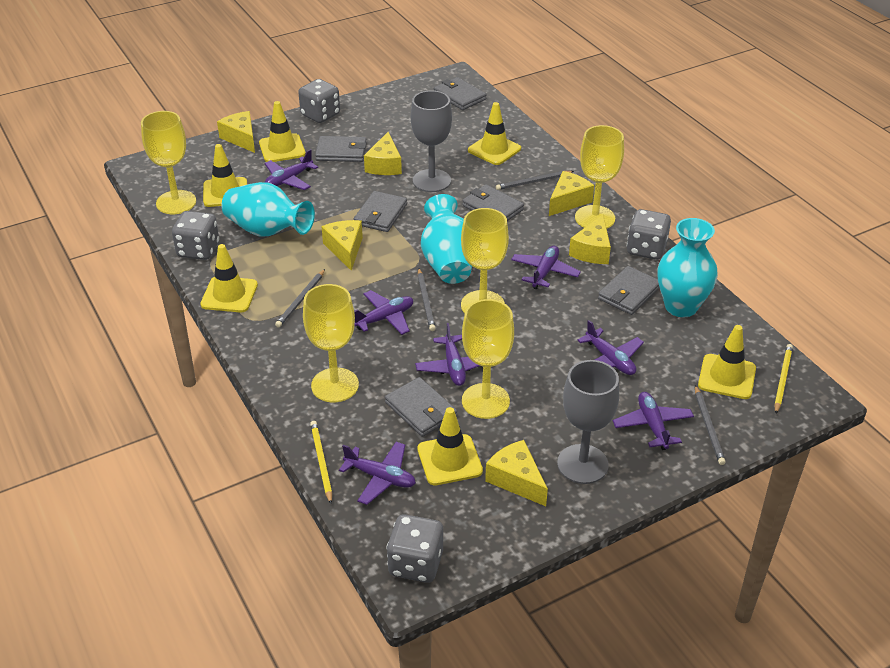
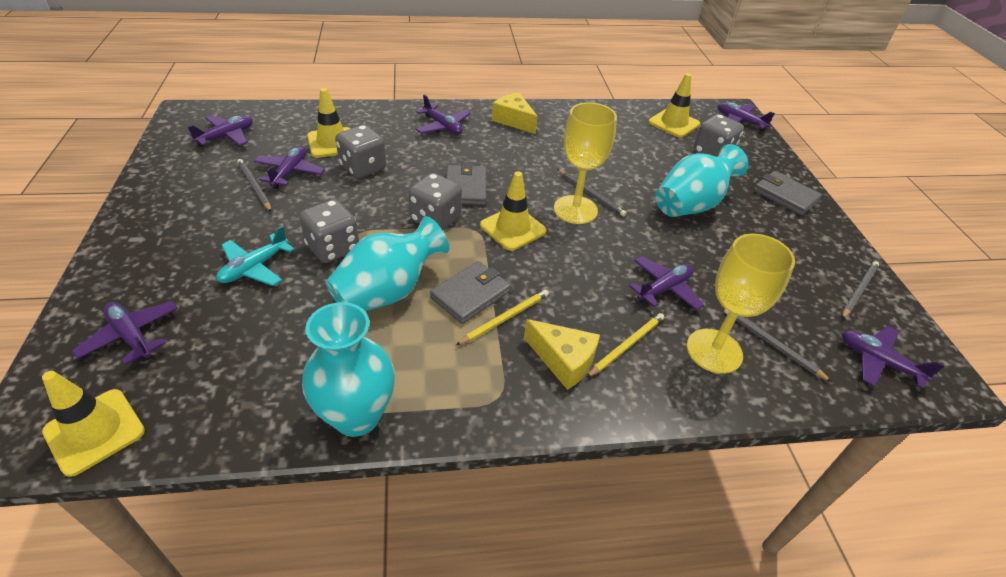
grey goblet: 2 -> 0
grey wallet: 6 -> 3
turquoise plane: 0 -> 1
yellow cheese: 6 -> 2
yellow goblet: 5 -> 2
yellow traffic cone: 6 -> 4

